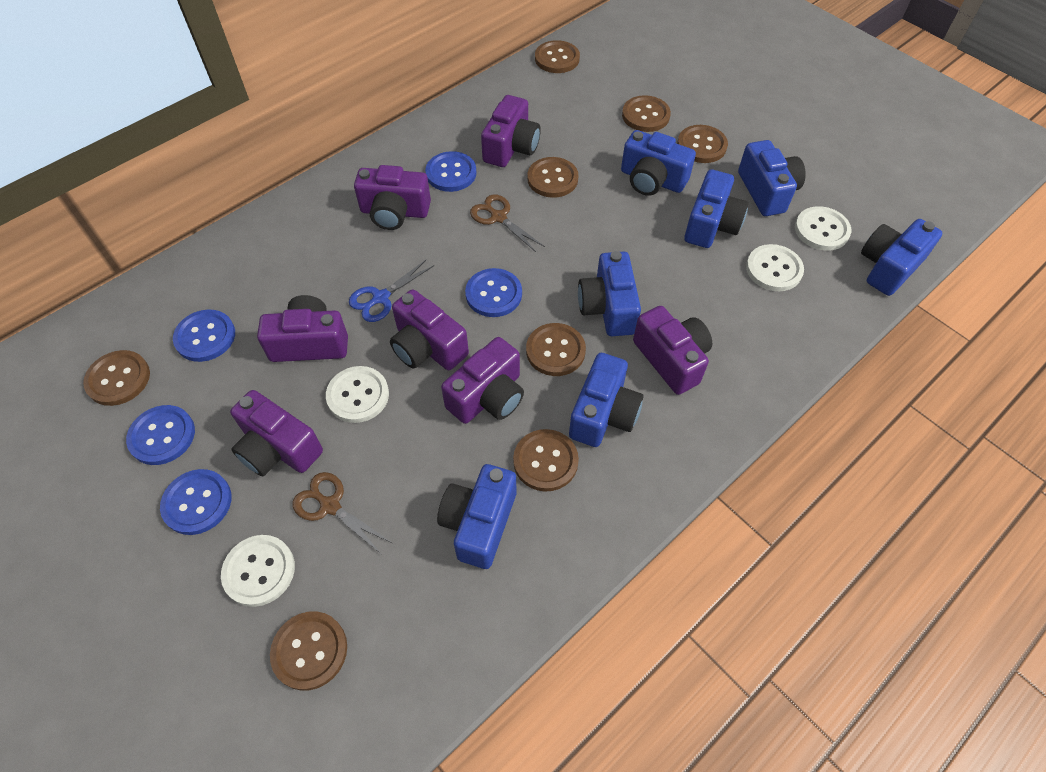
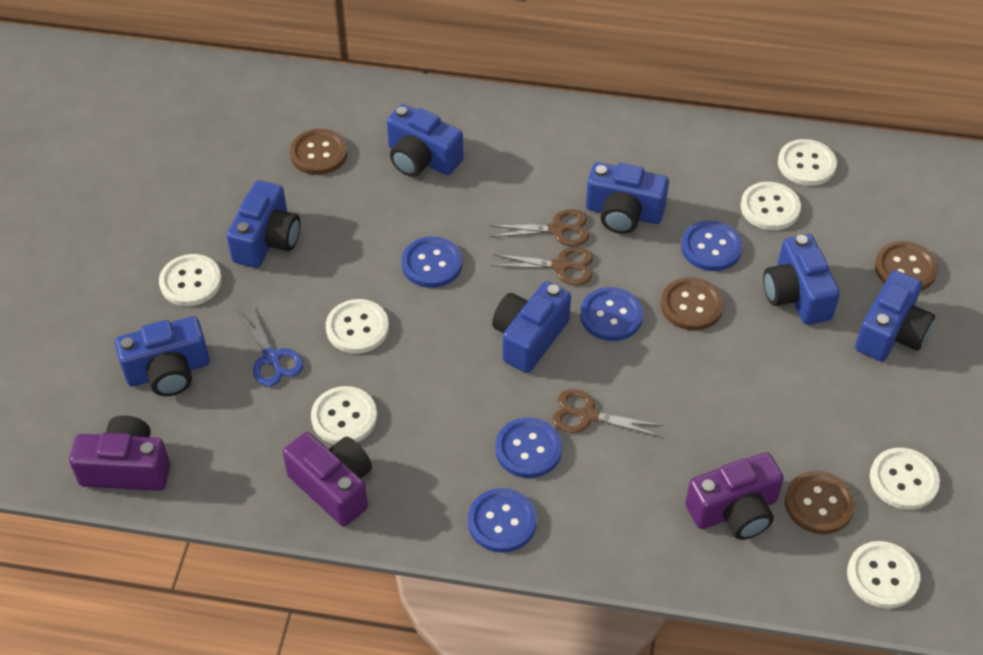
brown button: 8 -> 4
brown scissors: 2 -> 3
purple camera: 7 -> 3
white button: 4 -> 7

